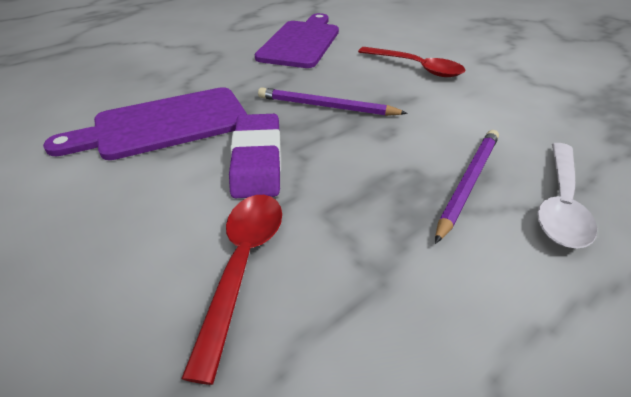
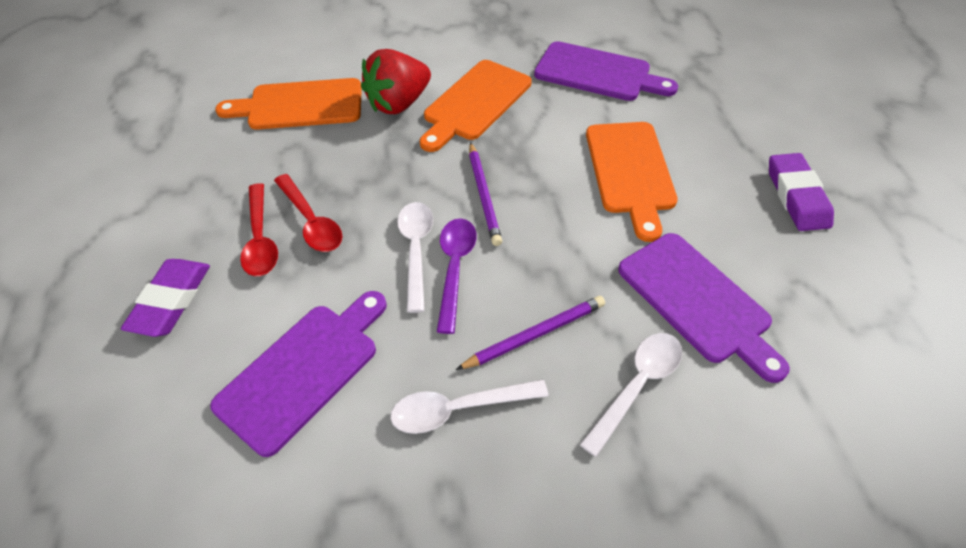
orange cutting board: 0 -> 3
purple cutting board: 2 -> 3
purple eraser: 1 -> 2
purple spoon: 0 -> 1
red strawberry: 0 -> 1
white spoon: 1 -> 3

